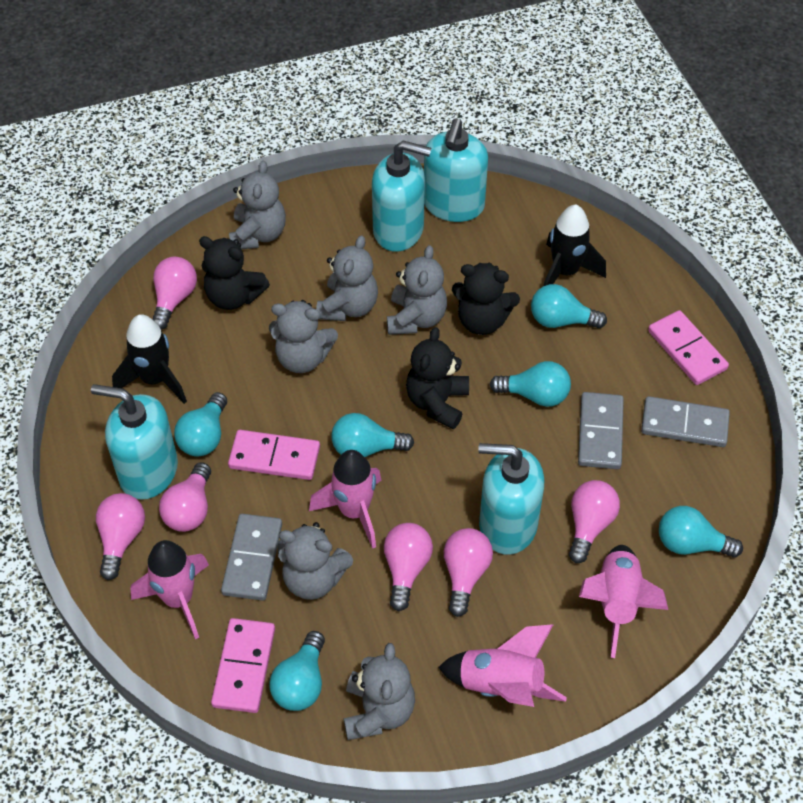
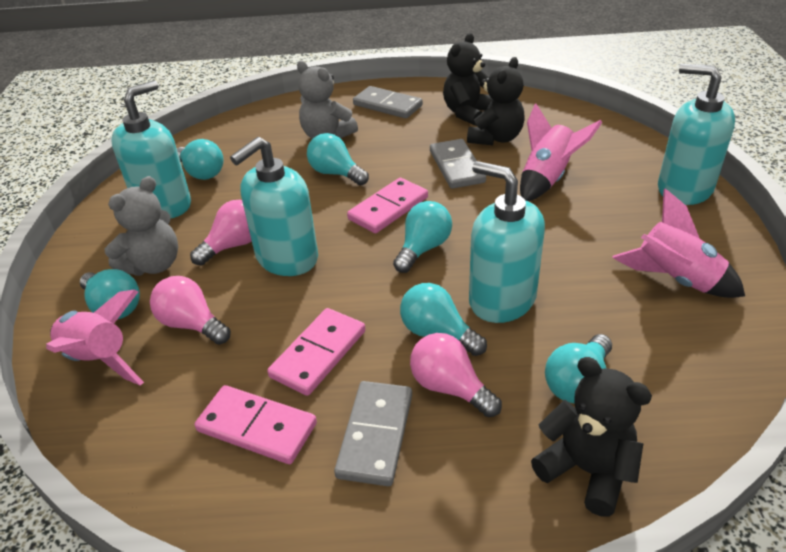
black rocket: 2 -> 0
grey teddy bear: 6 -> 2
pink light bulb: 6 -> 3
pink rocket: 4 -> 3

